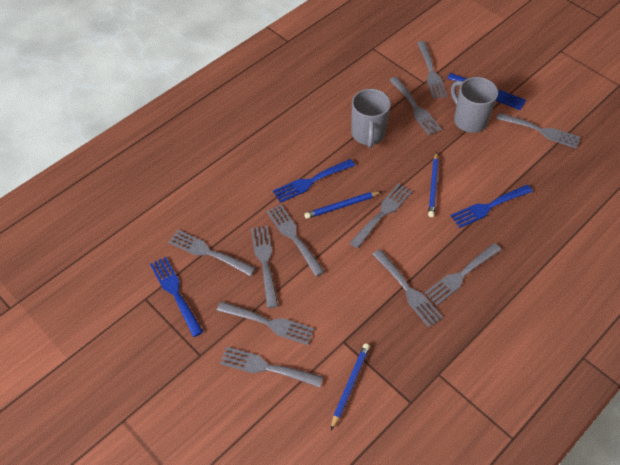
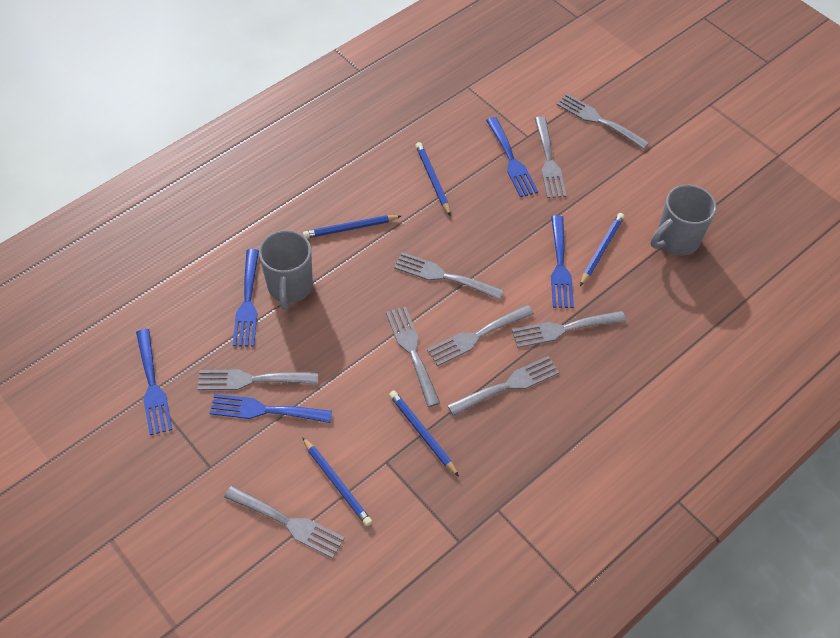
blue fork: 4 -> 5
blue pencil: 3 -> 5
grey fork: 11 -> 9

